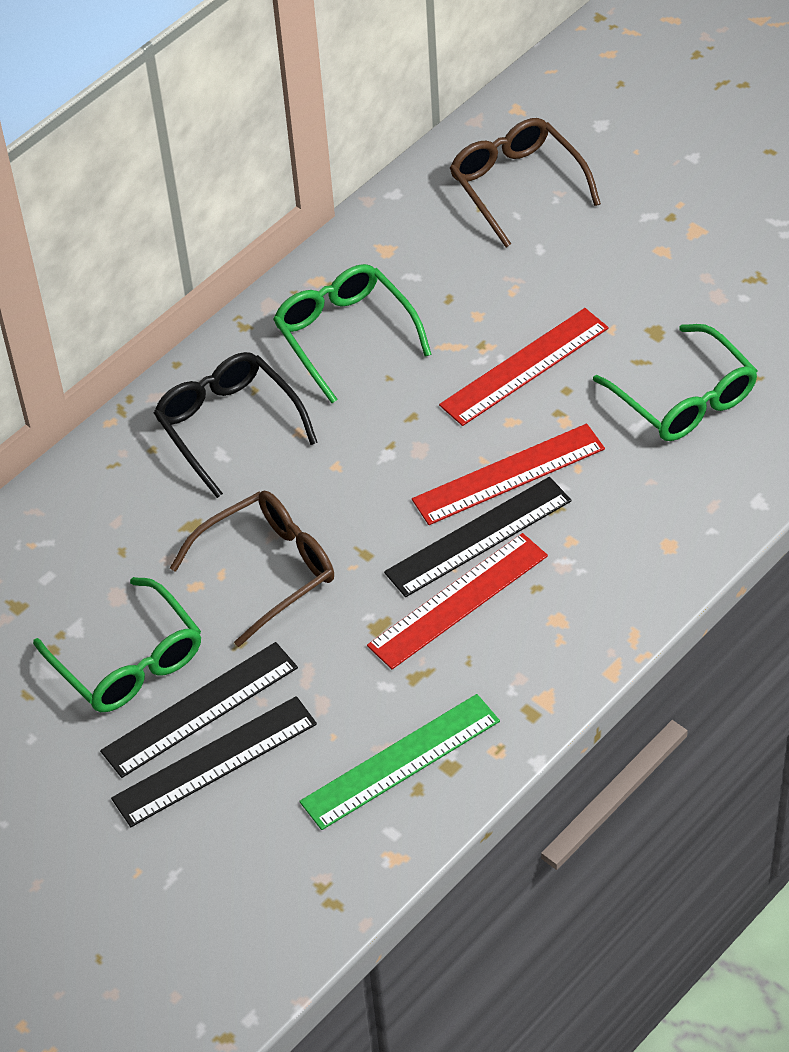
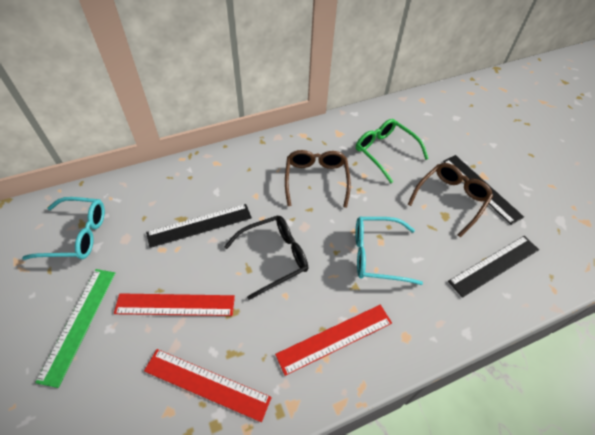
green glasses: 3 -> 1
turquoise glasses: 0 -> 2

